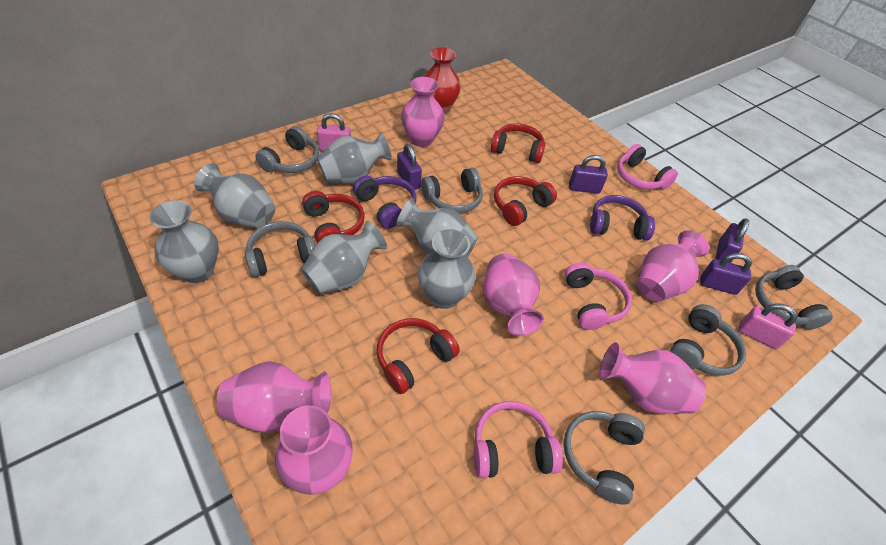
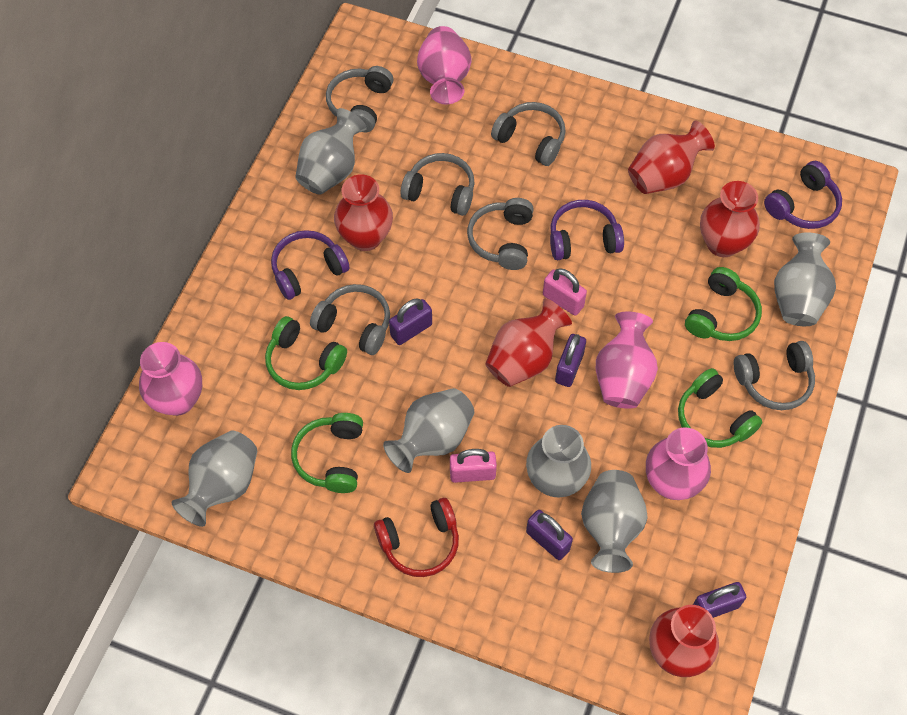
green headphones: 0 -> 4
pink headphones: 3 -> 0
pink vase: 6 -> 4
purple headphones: 2 -> 3
red headphones: 4 -> 1
red vase: 1 -> 5

